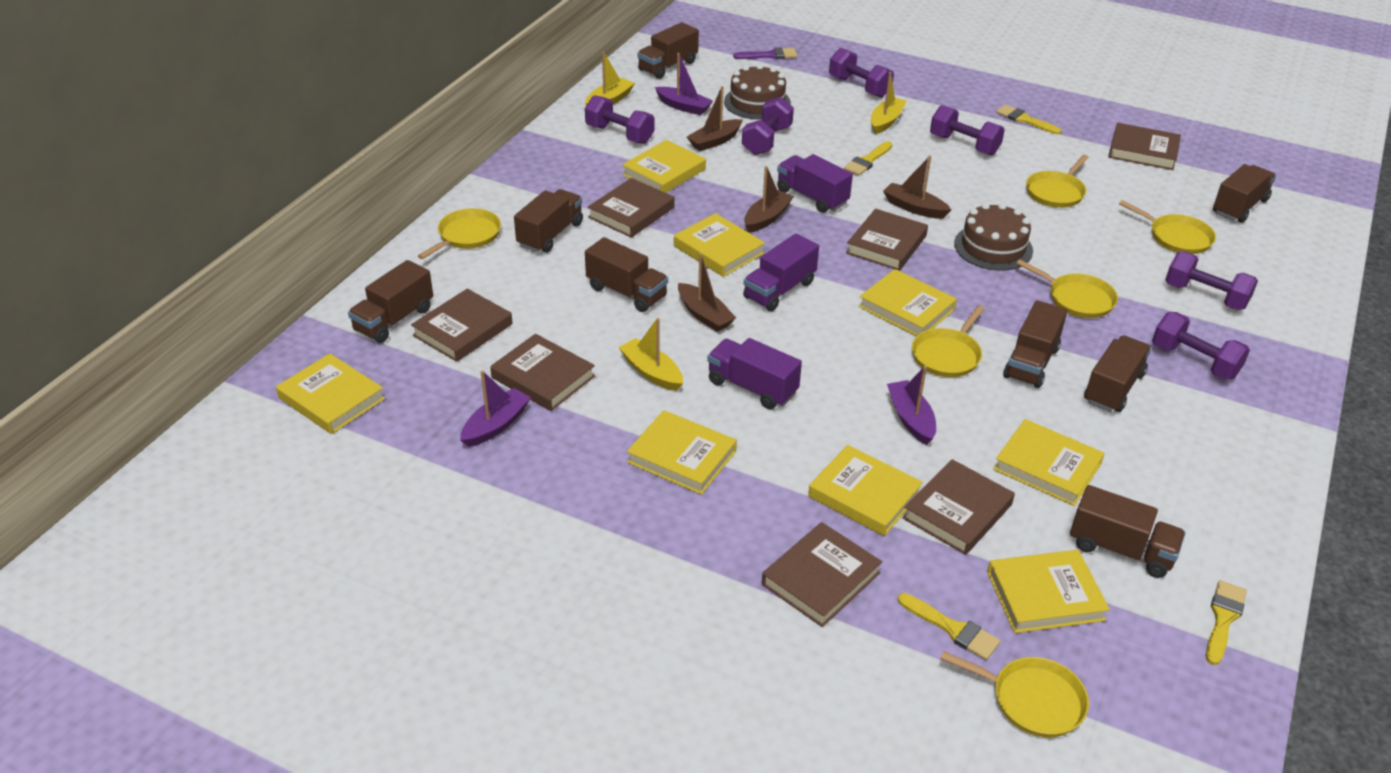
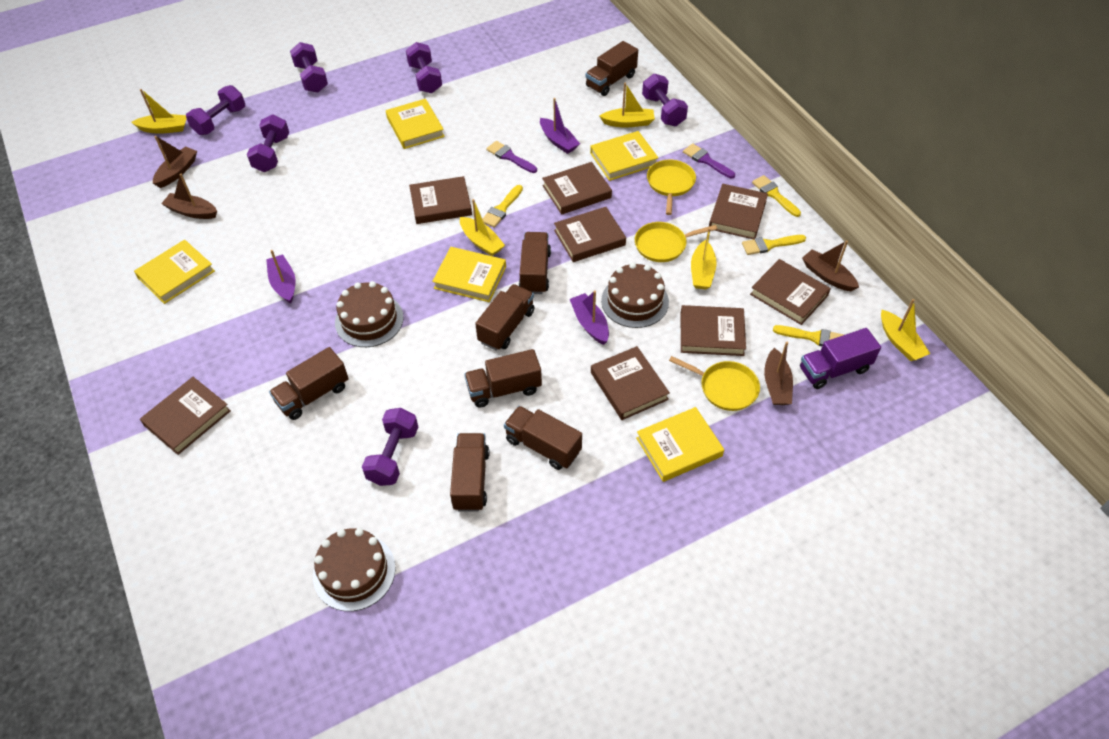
brown book: 7 -> 8
brown cake: 2 -> 3
brown truck: 8 -> 7
purple brush: 1 -> 2
purple truck: 3 -> 1
yellow boat: 3 -> 5
yellow book: 8 -> 5
yellow pan: 6 -> 3

